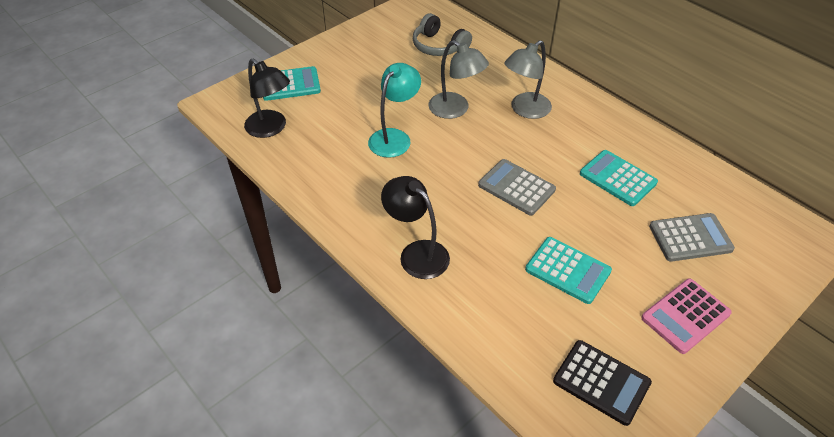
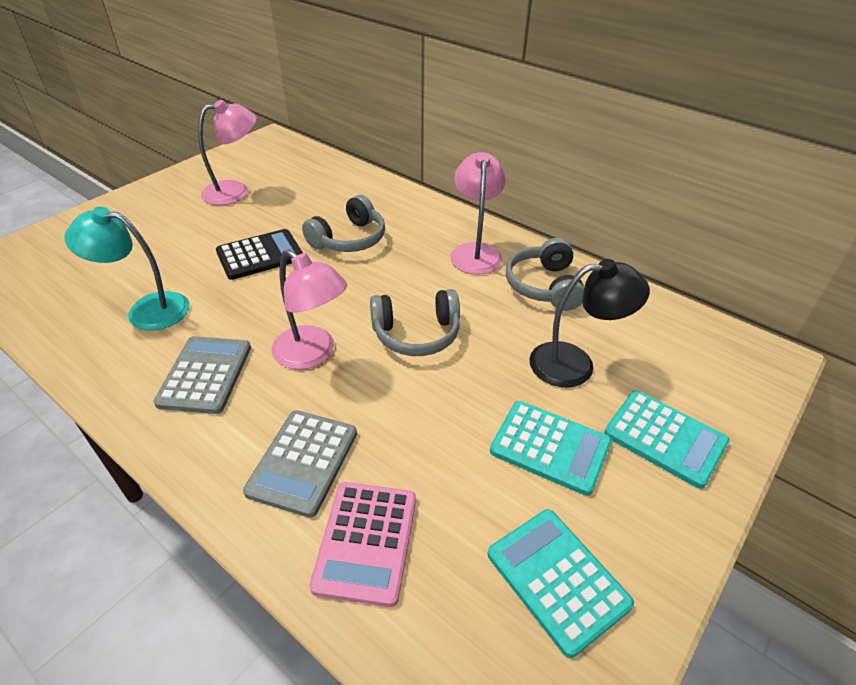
black lamp: 2 -> 1
grey headphones: 1 -> 3
grey lamp: 2 -> 0
pink lamp: 0 -> 3

